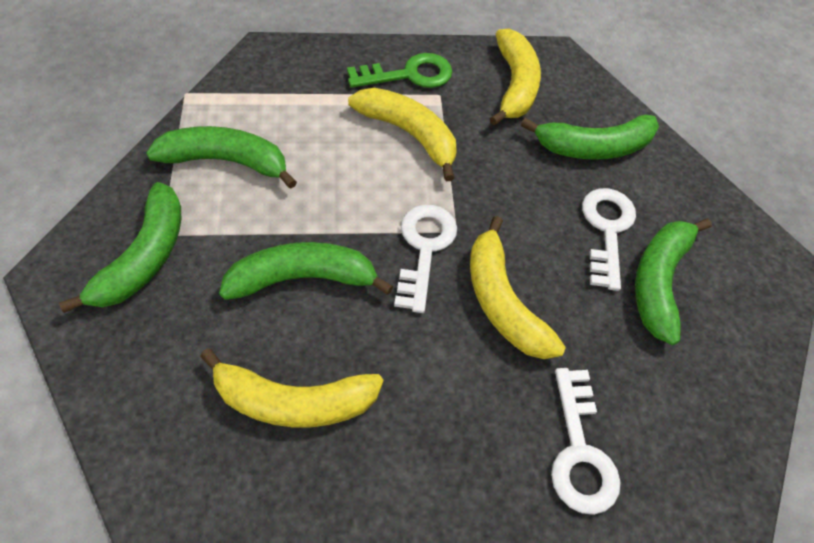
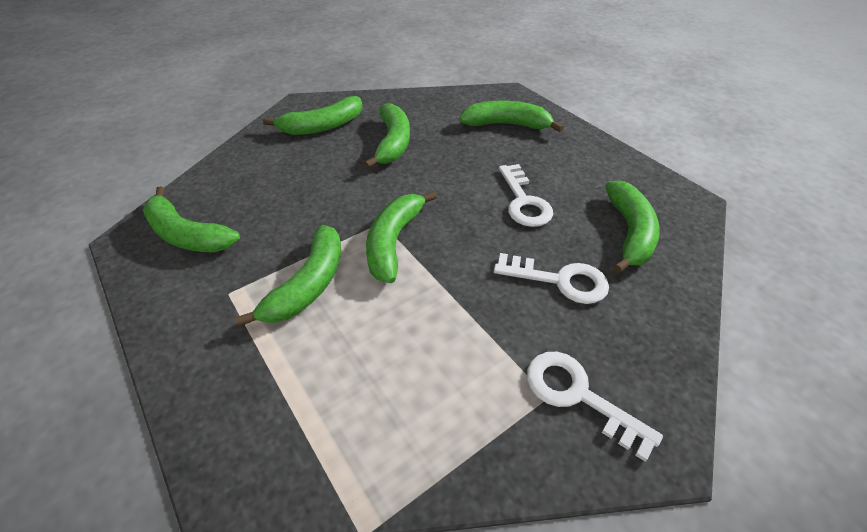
green banana: 5 -> 7
green key: 1 -> 0
yellow banana: 4 -> 0

